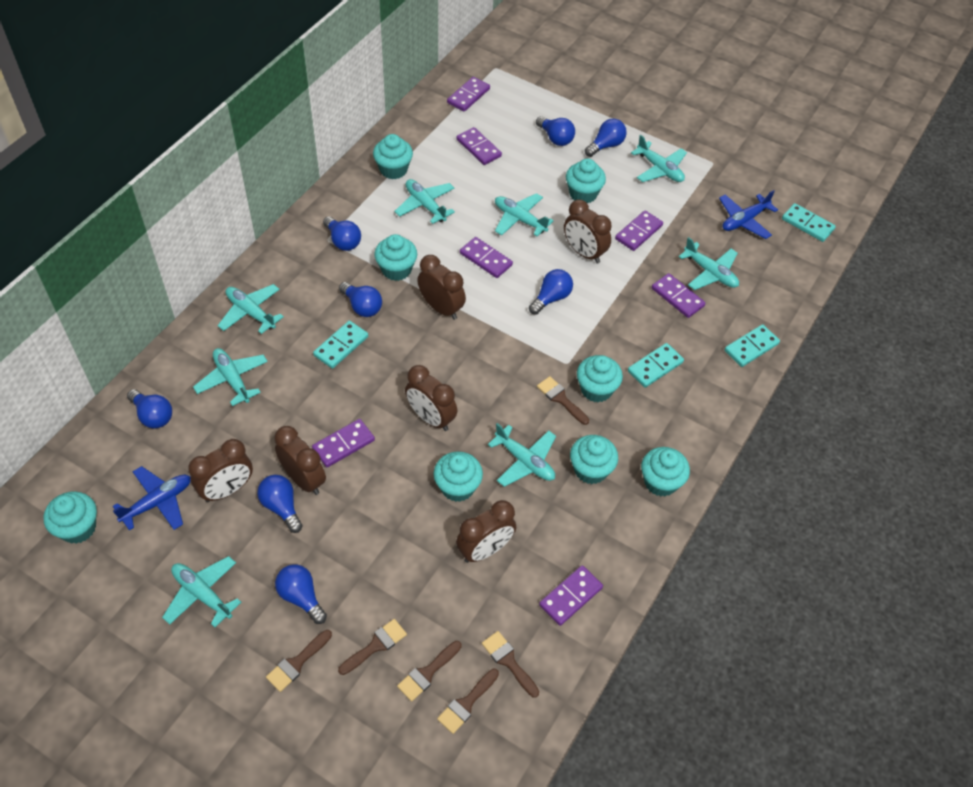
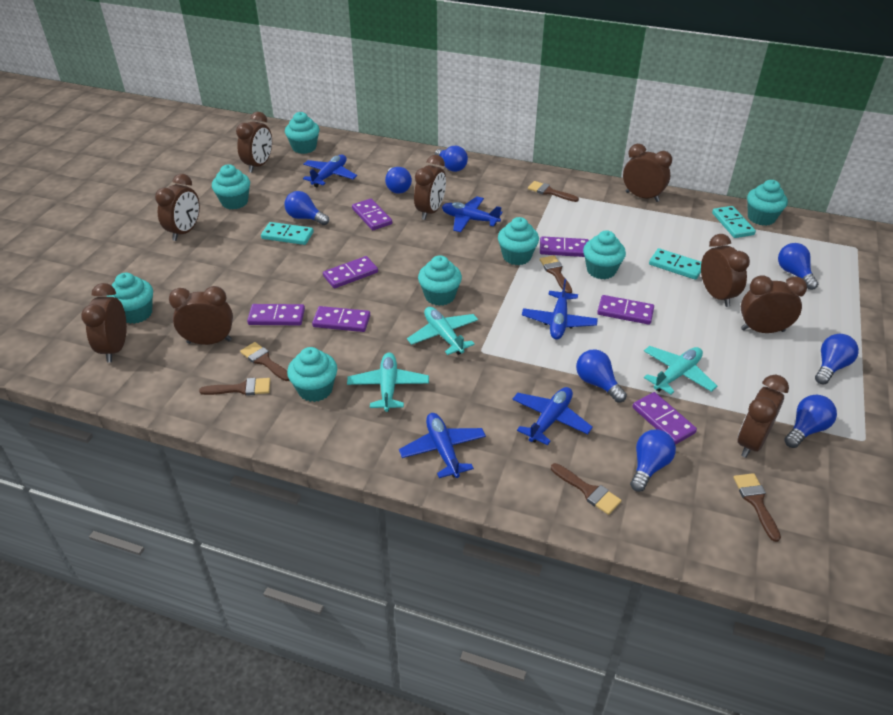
blue plane: 2 -> 5
brown clock: 6 -> 9
turquoise domino: 4 -> 3
turquoise plane: 8 -> 3

